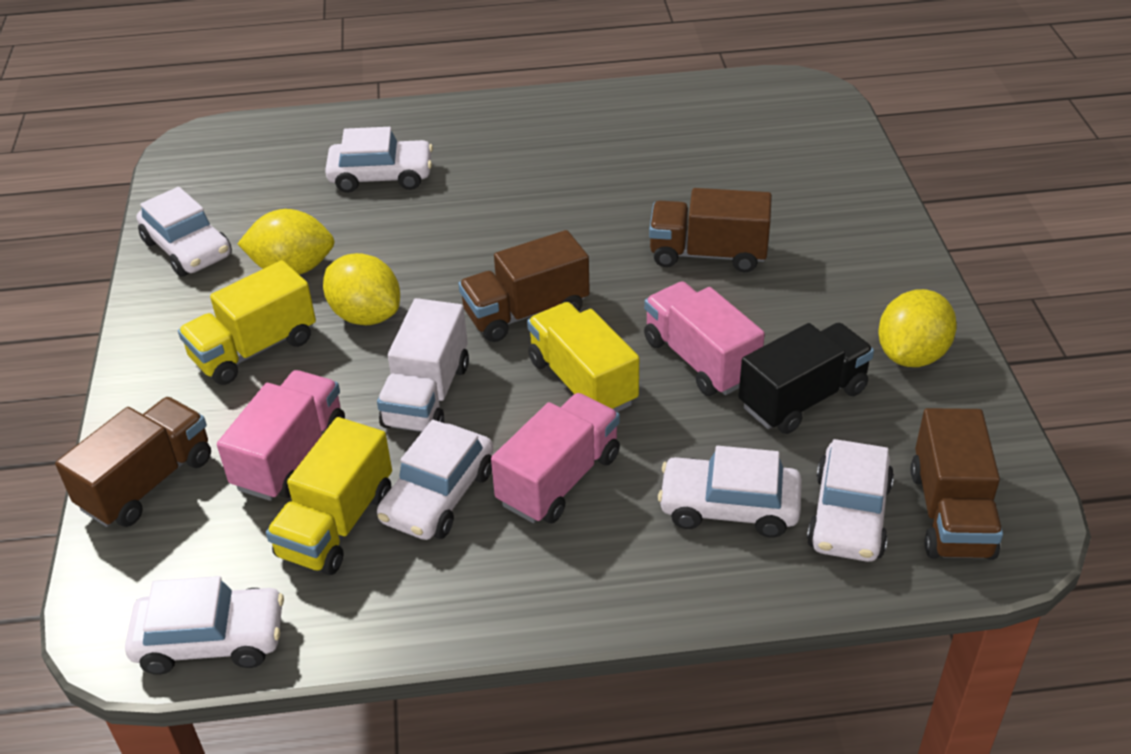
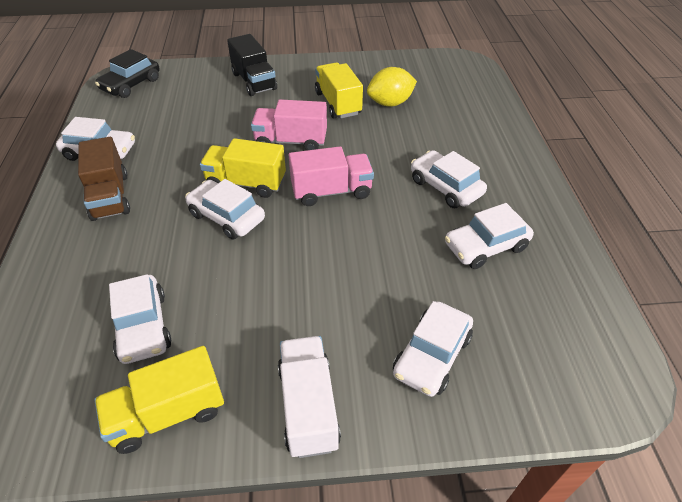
black car: 0 -> 1
brown truck: 4 -> 1
pink truck: 3 -> 2
yellow lemon: 3 -> 1

